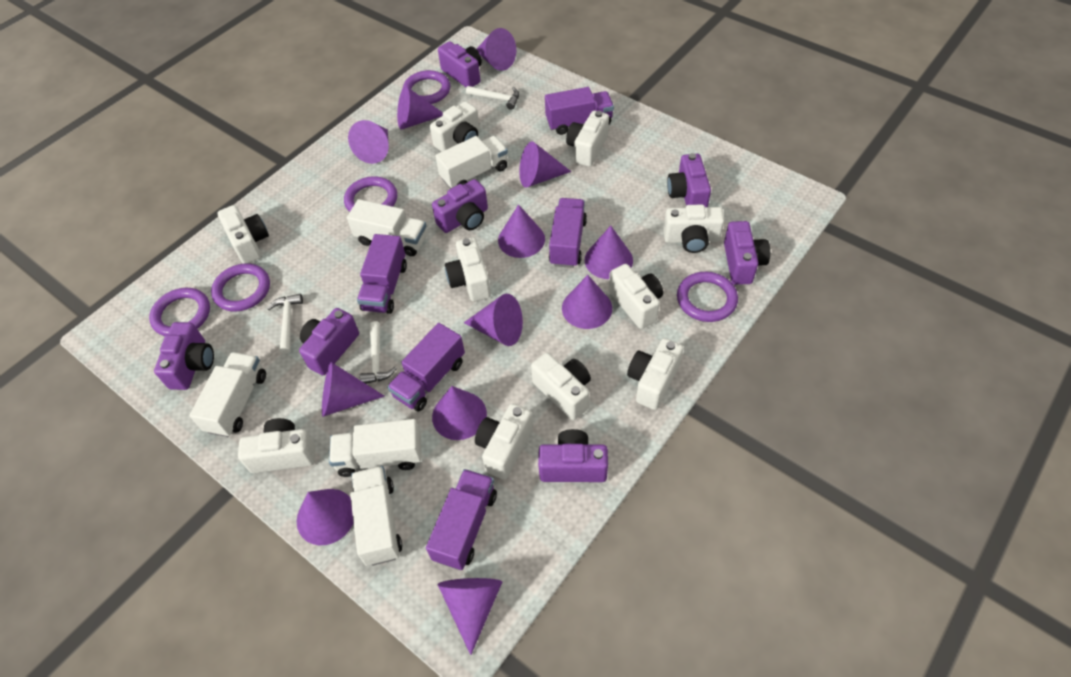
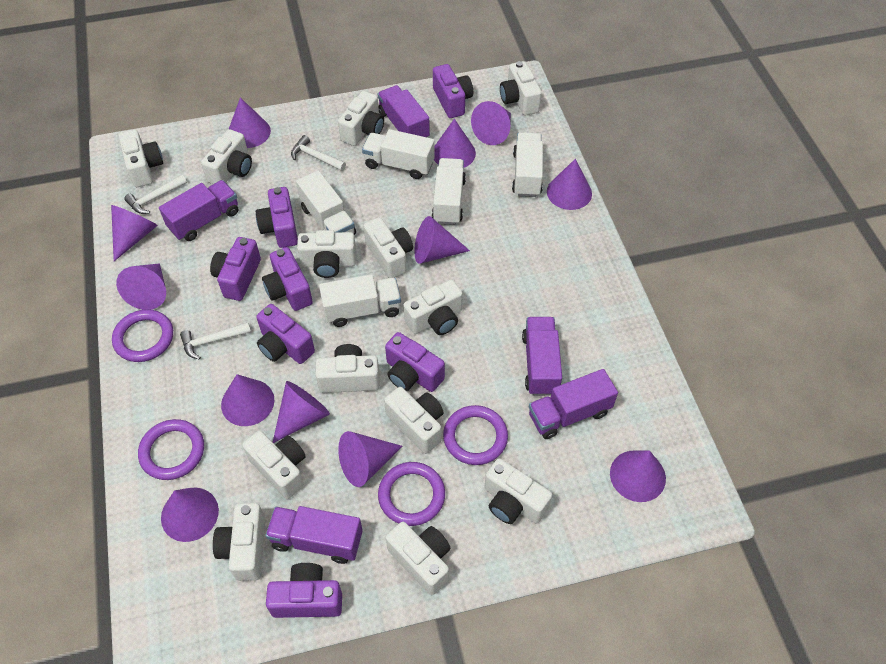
purple ring: 5 -> 4
white camera: 10 -> 13

